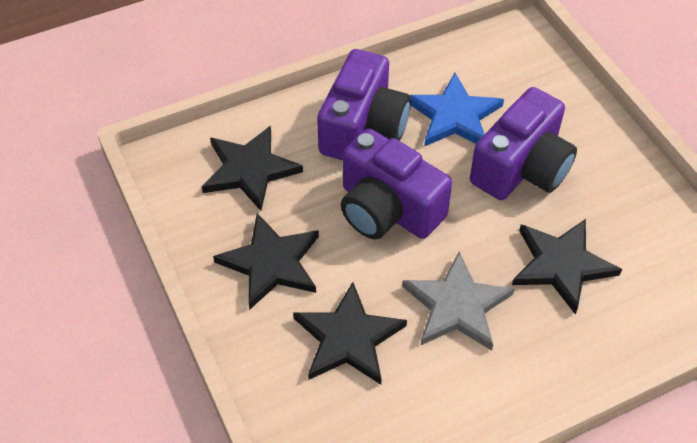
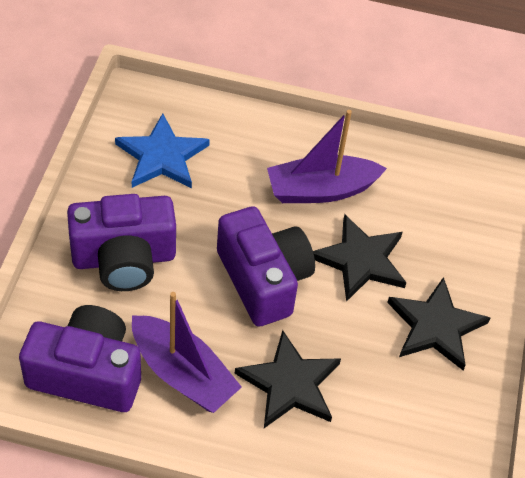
black star: 4 -> 3
grey star: 1 -> 0
purple boat: 0 -> 2

